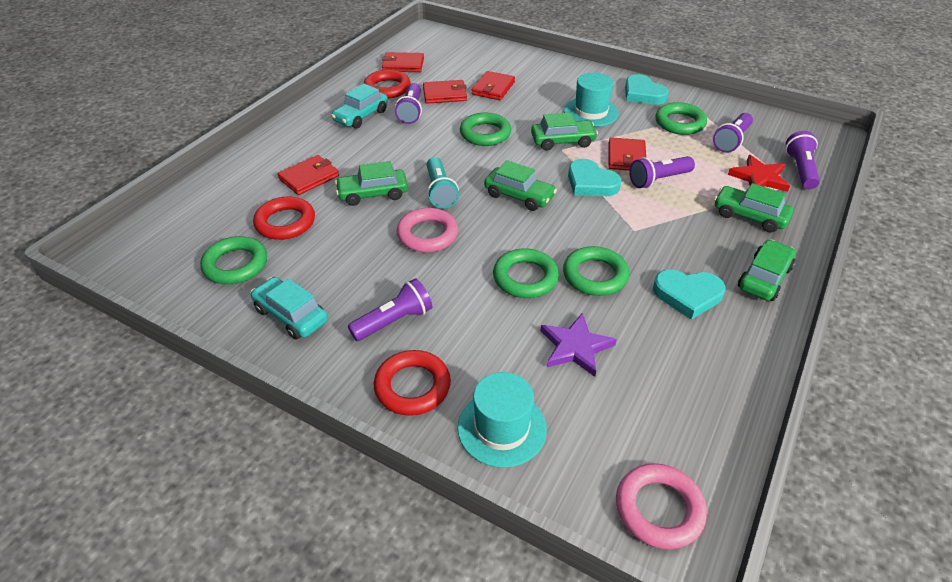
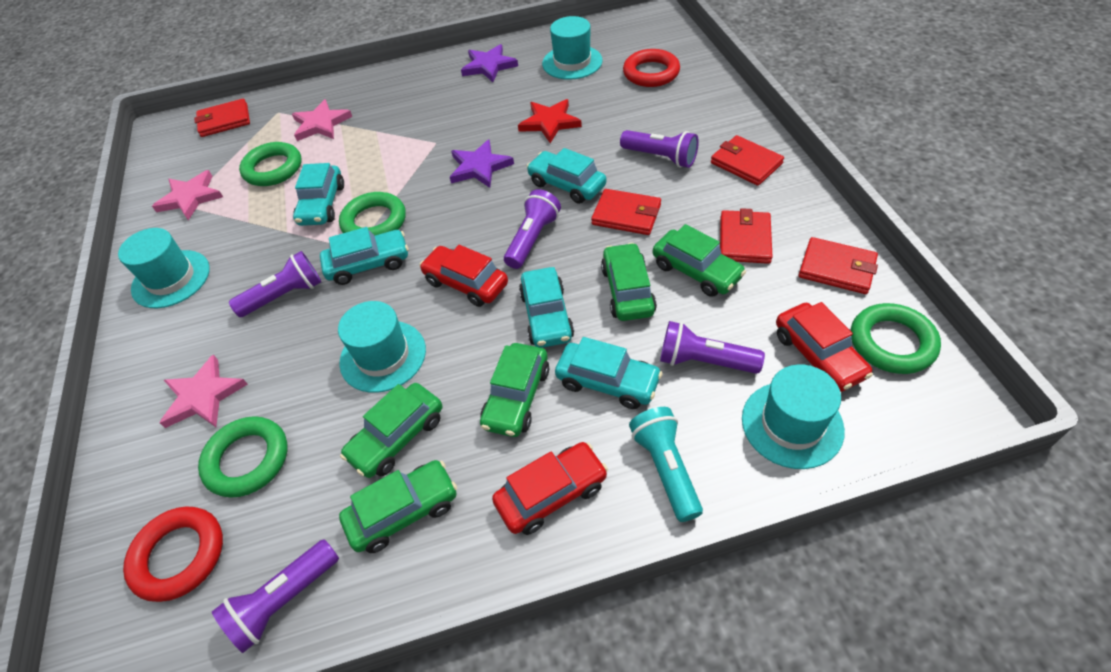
green ring: 5 -> 4
pink ring: 2 -> 0
pink star: 0 -> 3
purple star: 1 -> 2
red car: 0 -> 3
red ring: 3 -> 2
turquoise car: 2 -> 5
turquoise hat: 2 -> 4
turquoise heart: 3 -> 0

